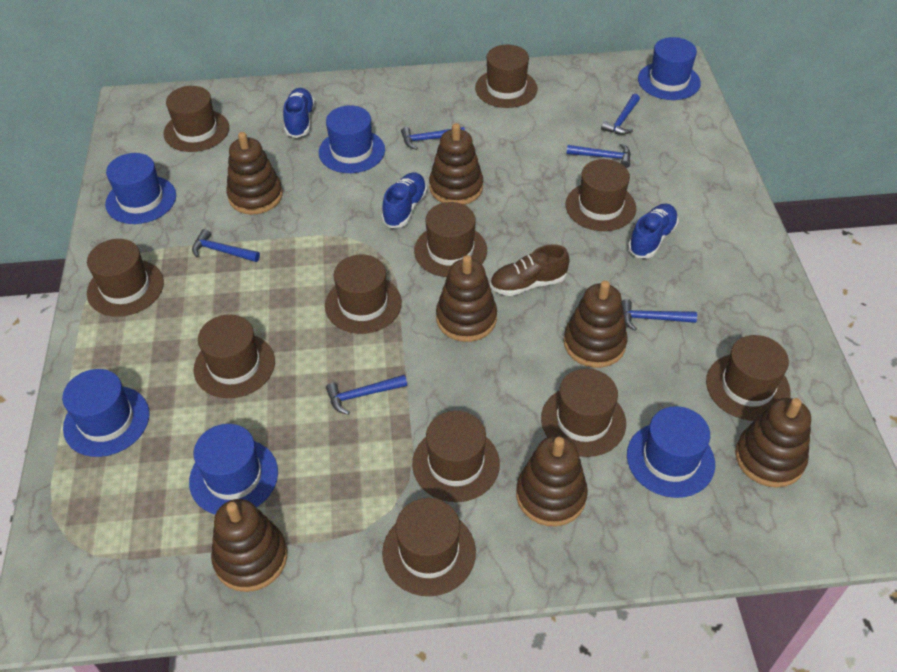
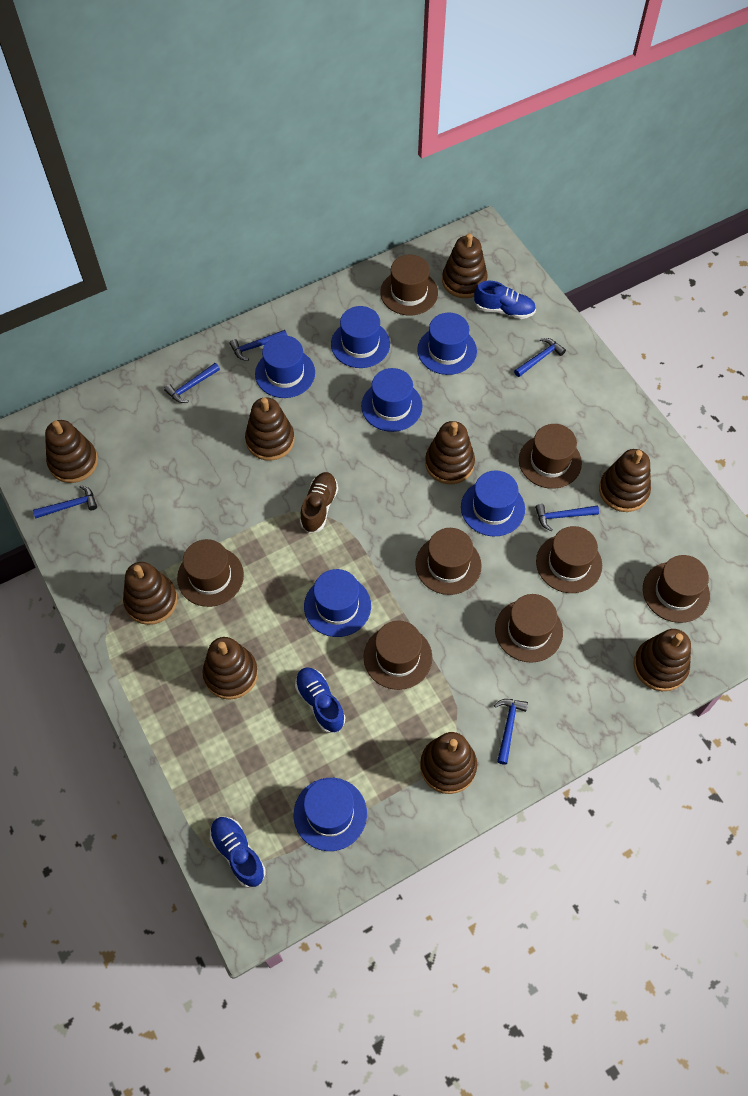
blue hat: 6 -> 7
brown hat: 11 -> 8
brown stacking toy: 7 -> 9

